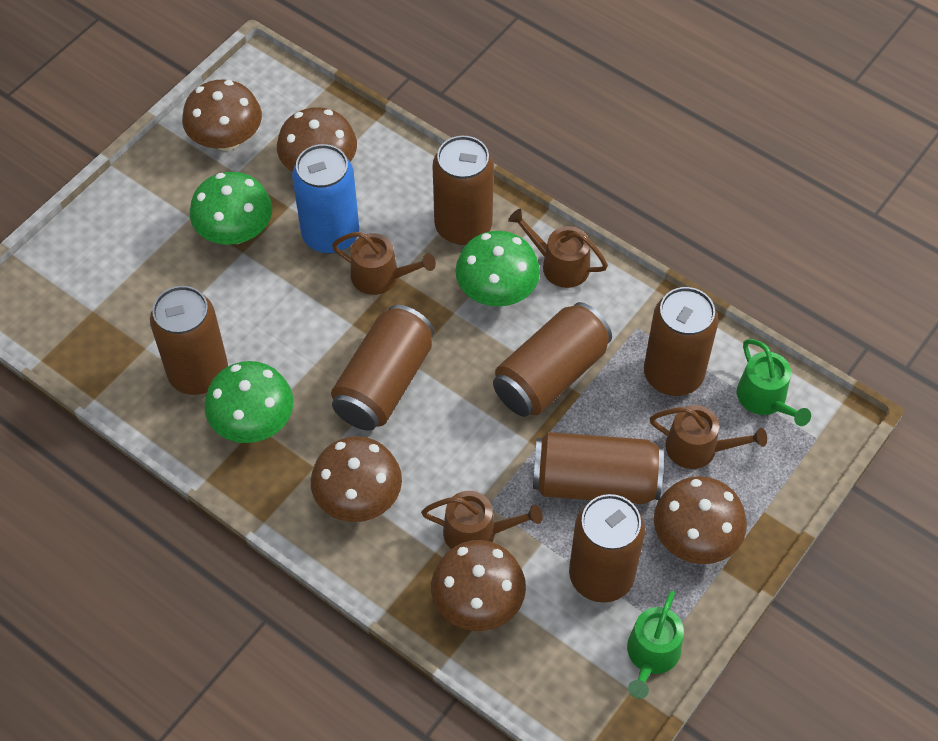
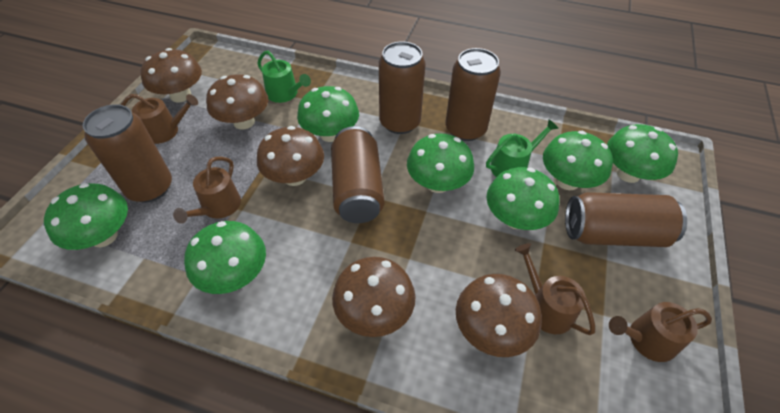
blue can: 1 -> 0
brown can: 7 -> 5
green mushroom: 3 -> 7

